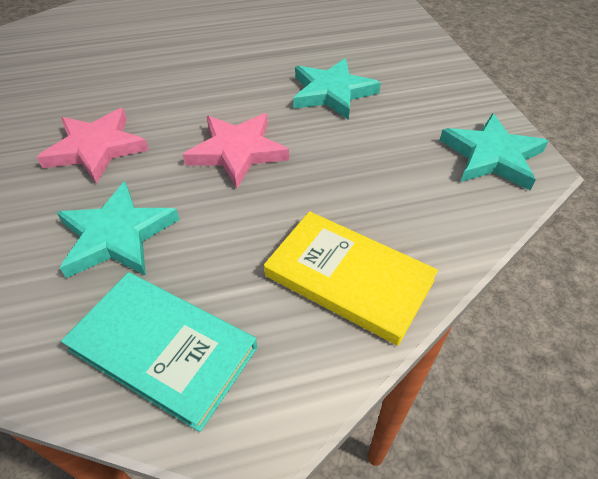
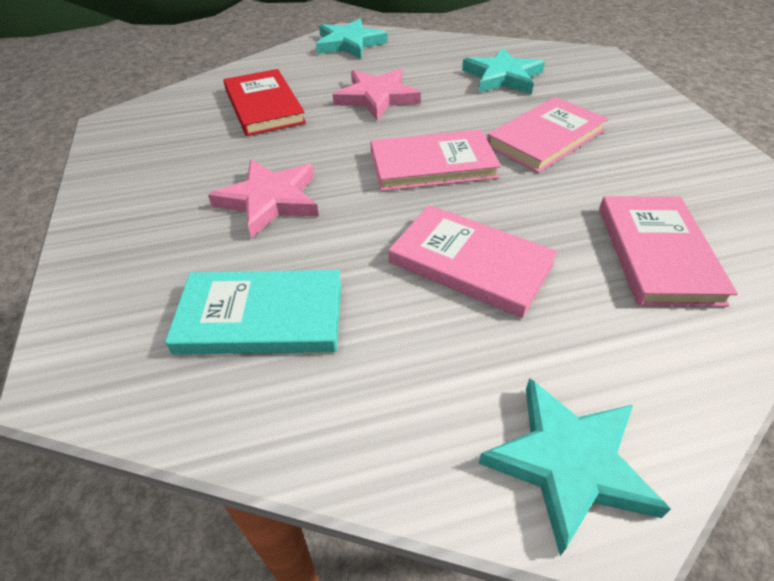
pink book: 0 -> 4
red book: 0 -> 1
yellow book: 1 -> 0

